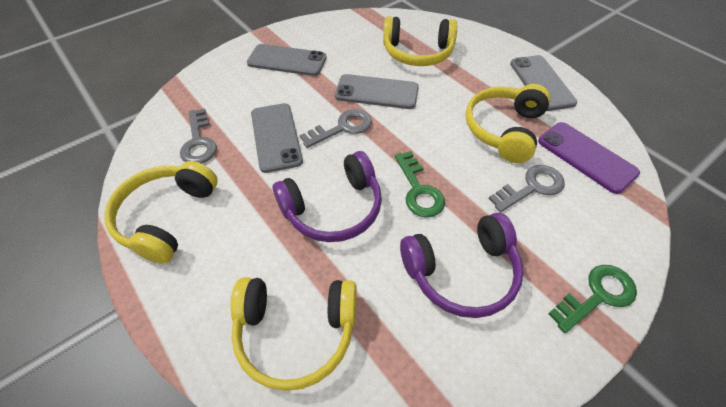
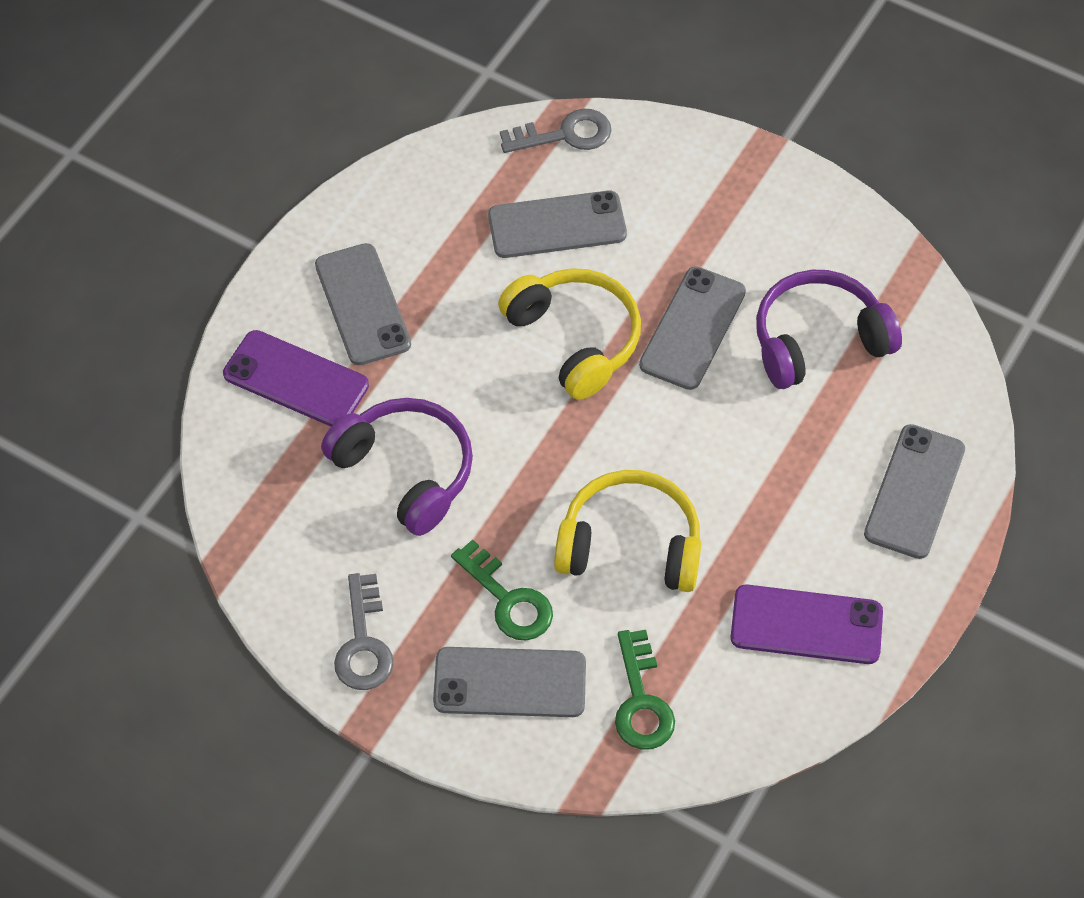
grey key: 3 -> 2
grey phone: 4 -> 5
purple phone: 1 -> 2
yellow headphones: 4 -> 2

